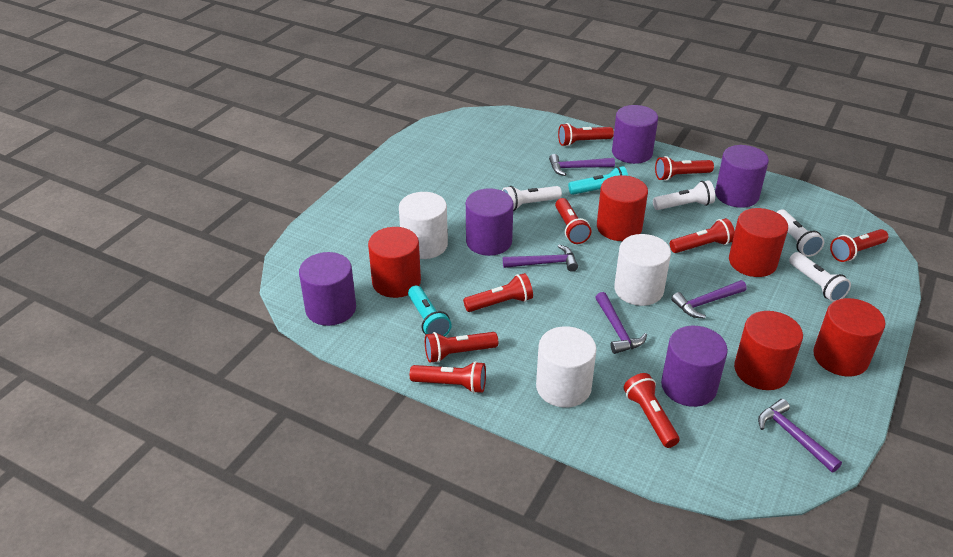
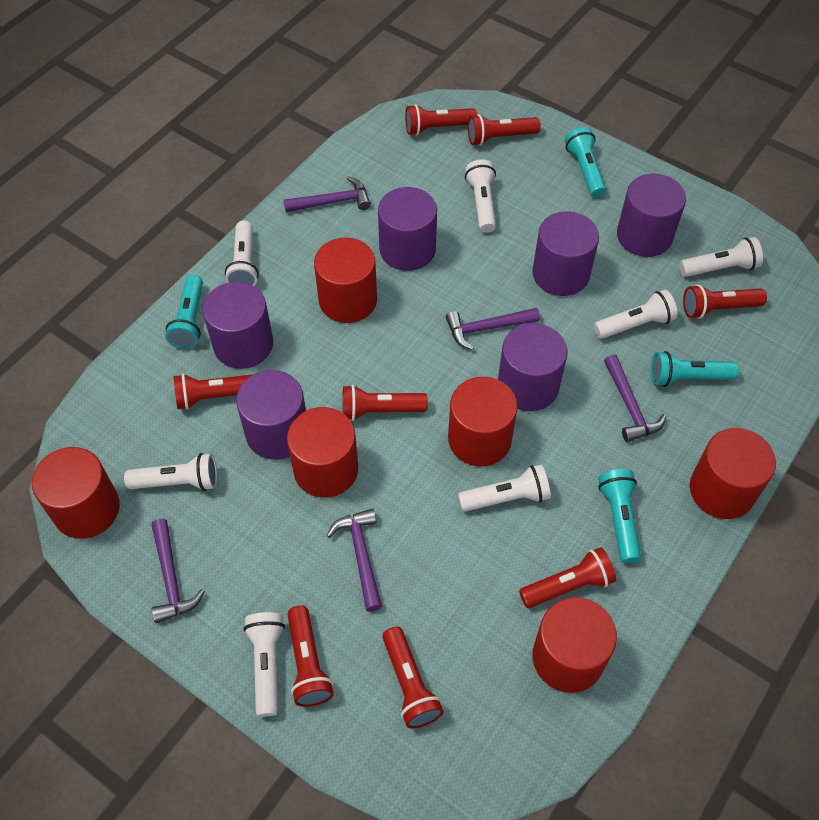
purple cylinder: 5 -> 6
red cylinder: 5 -> 6
red flashlight: 9 -> 8
turquoise flashlight: 2 -> 4
white cylinder: 3 -> 0
white flashlight: 4 -> 7

